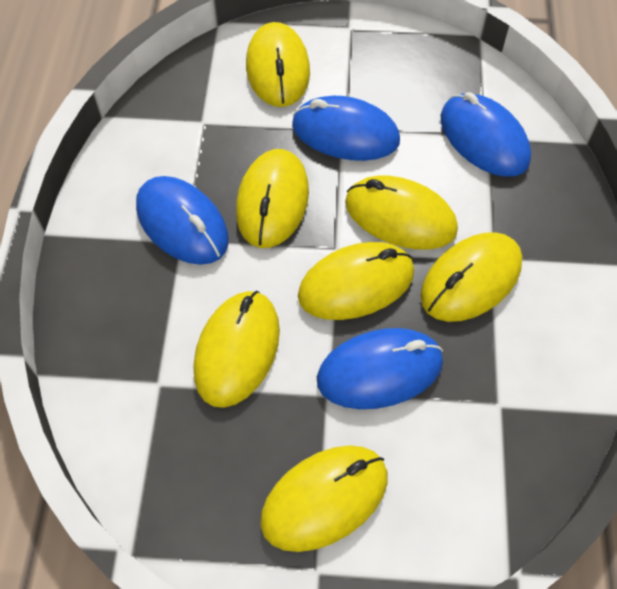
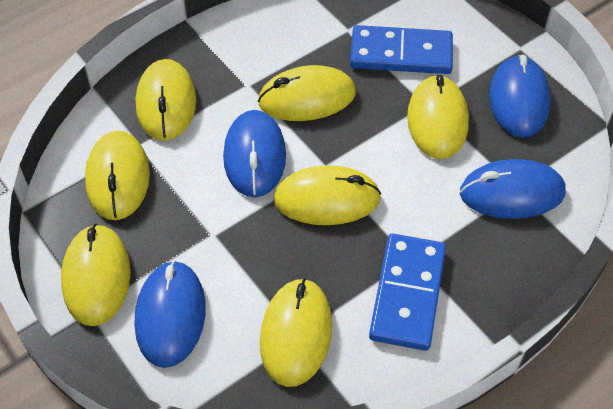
blue domino: 0 -> 2

